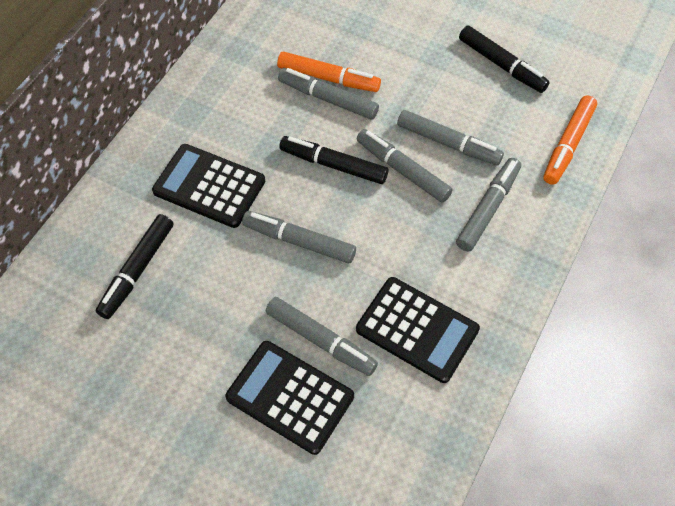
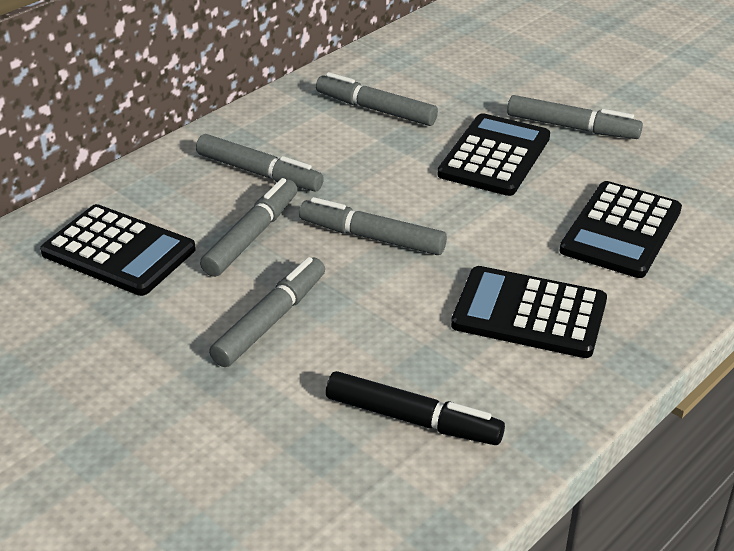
black calculator: 3 -> 4
black marker: 3 -> 1
orange marker: 2 -> 0

